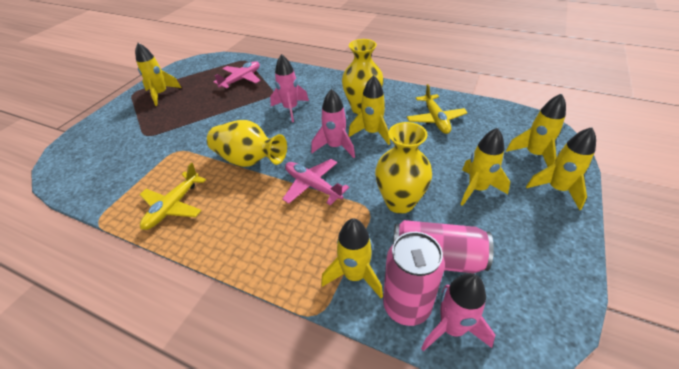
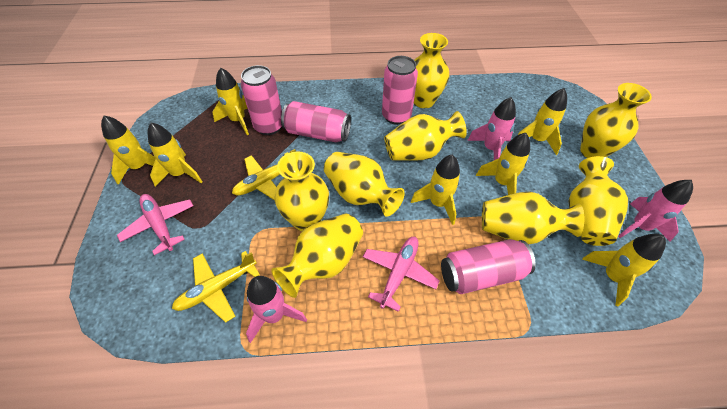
pink can: 2 -> 4
yellow rocket: 6 -> 7
yellow vase: 3 -> 8

